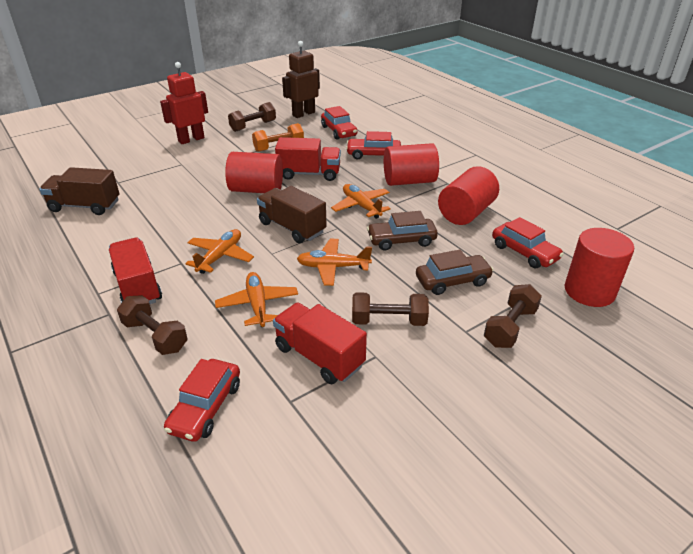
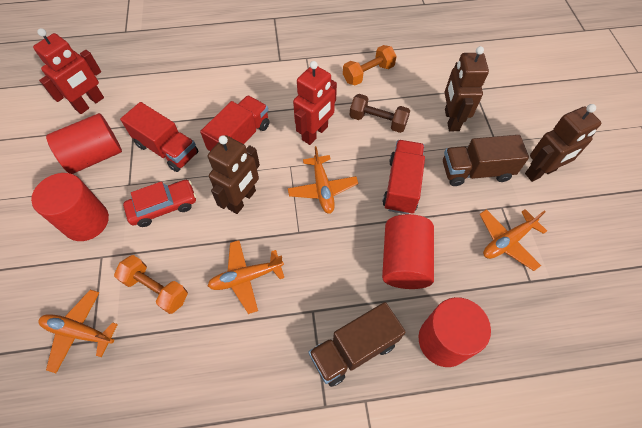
brown car: 2 -> 0
brown dumbbell: 4 -> 1
brown robot: 1 -> 3
orange dumbbell: 1 -> 2
red car: 4 -> 1
red robot: 1 -> 2

